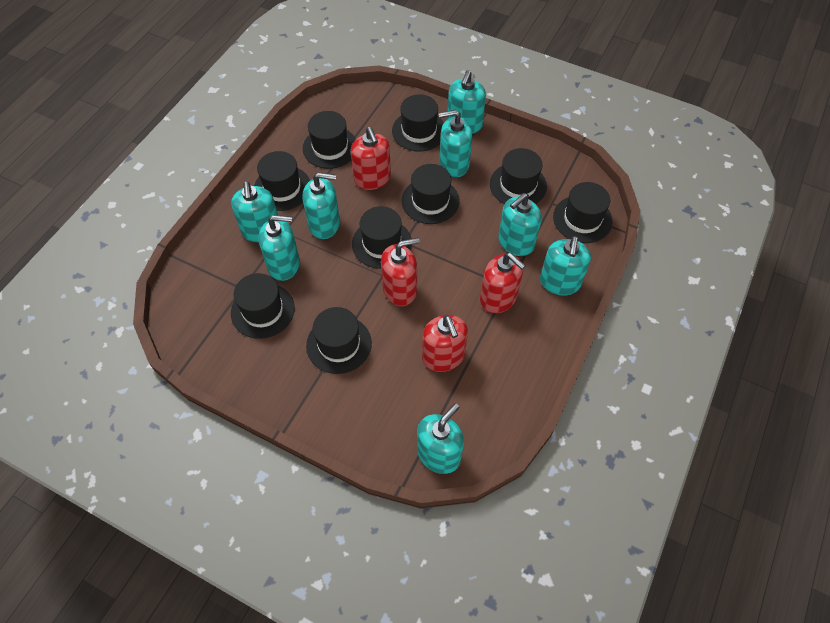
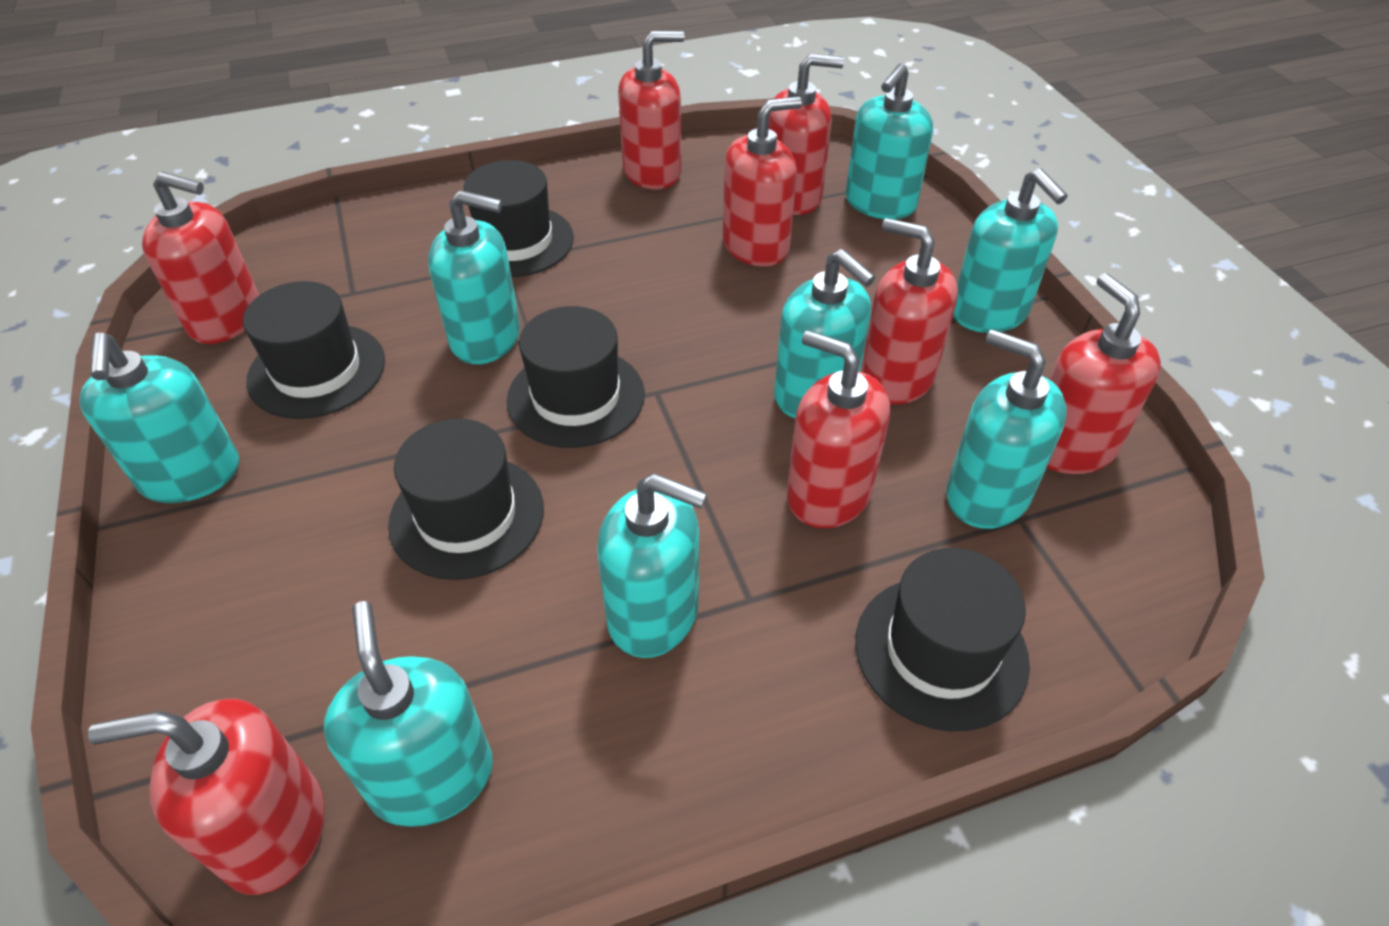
black hat: 9 -> 5
red soap dispenser: 4 -> 8

